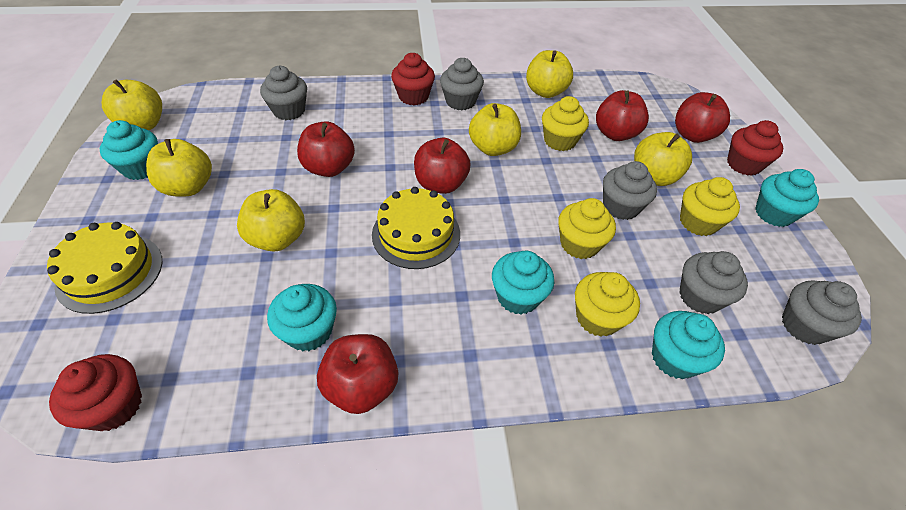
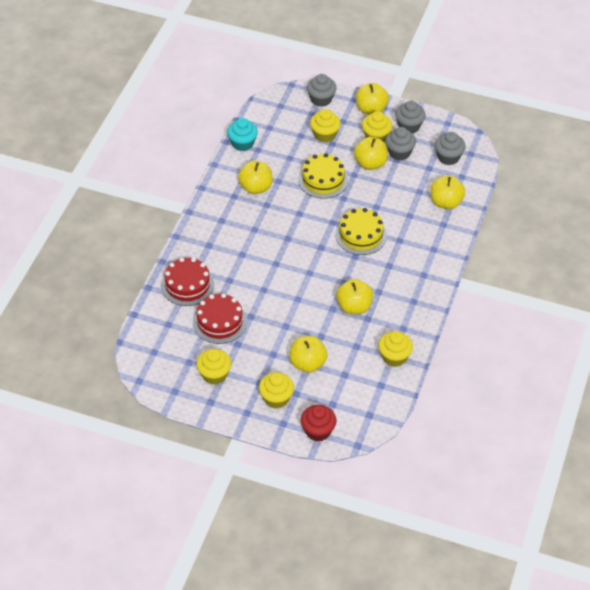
grey cupcake: 5 -> 4
red apple: 5 -> 0
red cake: 0 -> 2
red cupcake: 3 -> 1
turquoise cupcake: 5 -> 1
yellow cupcake: 4 -> 5

